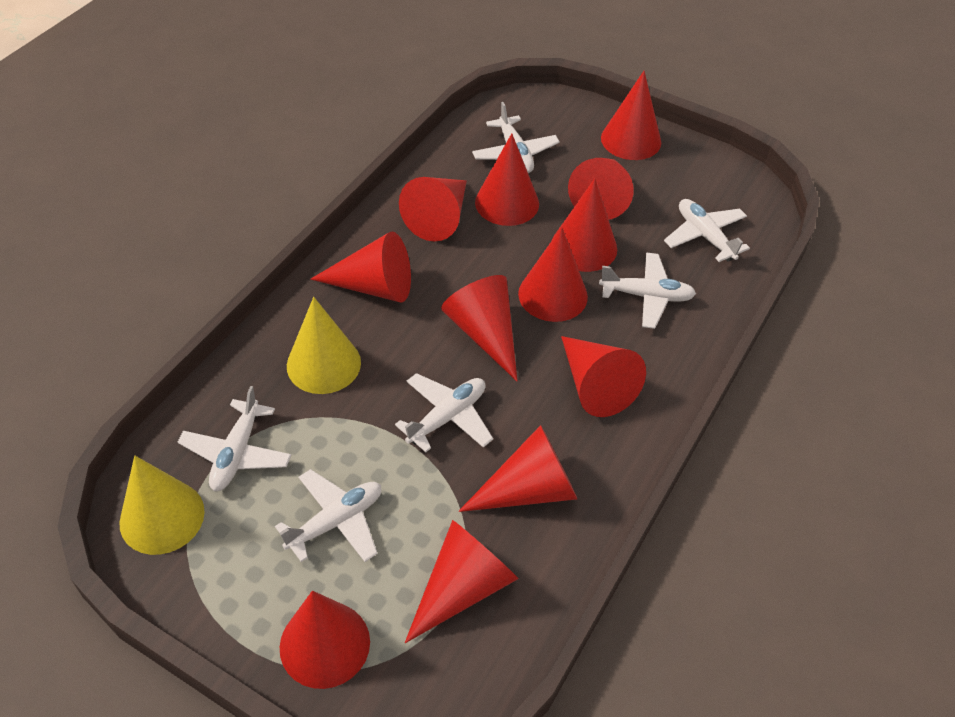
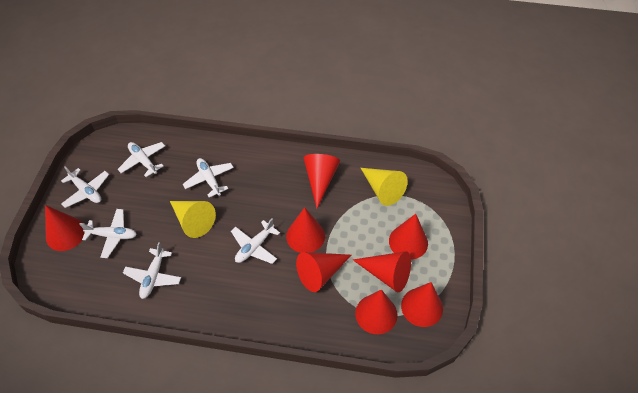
red cone: 12 -> 8

